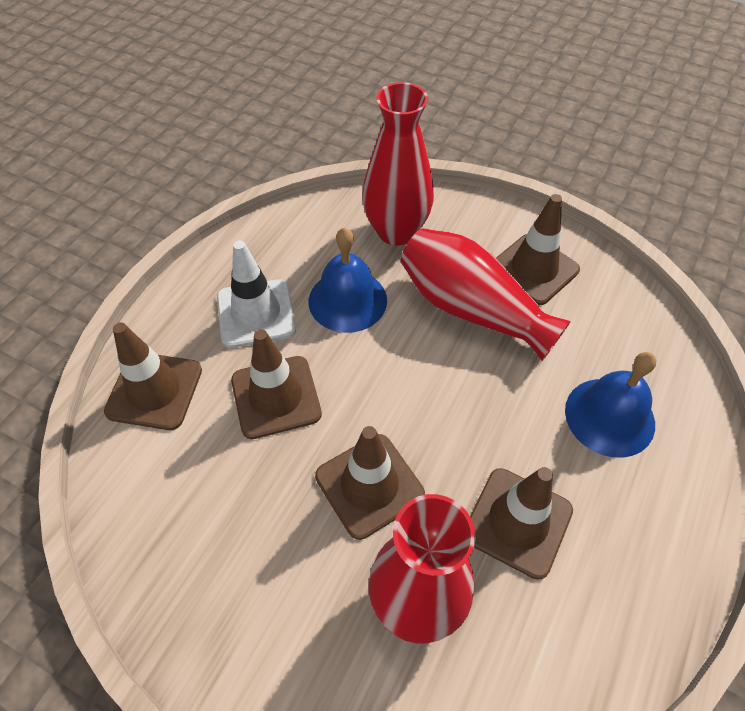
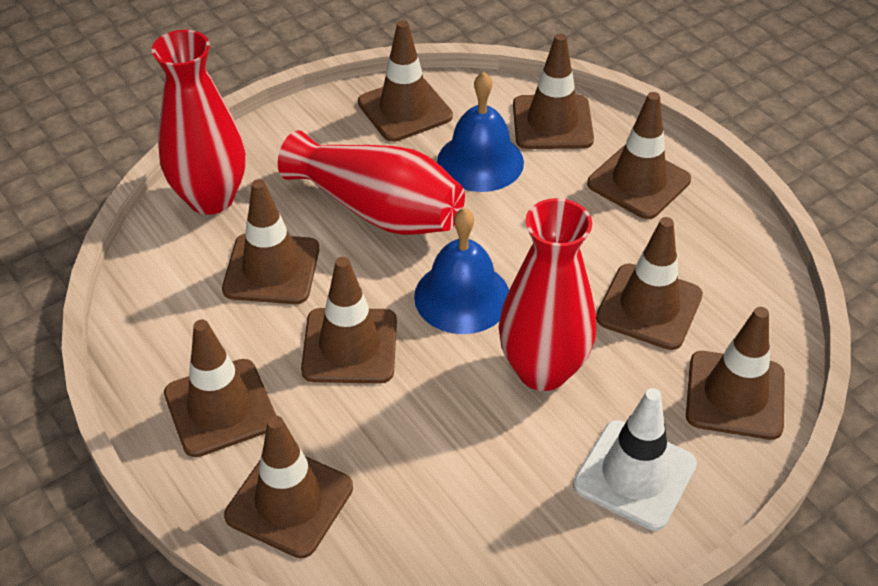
brown traffic cone: 5 -> 9

